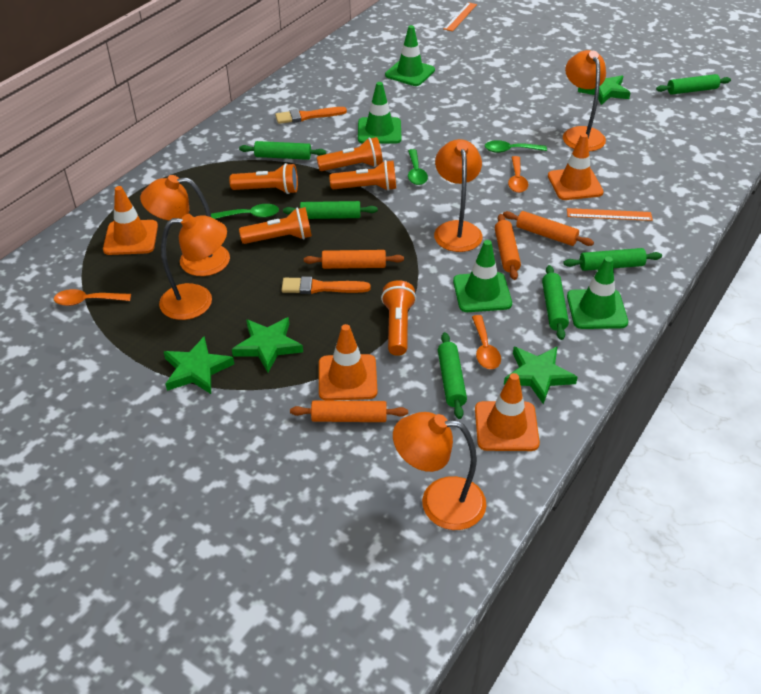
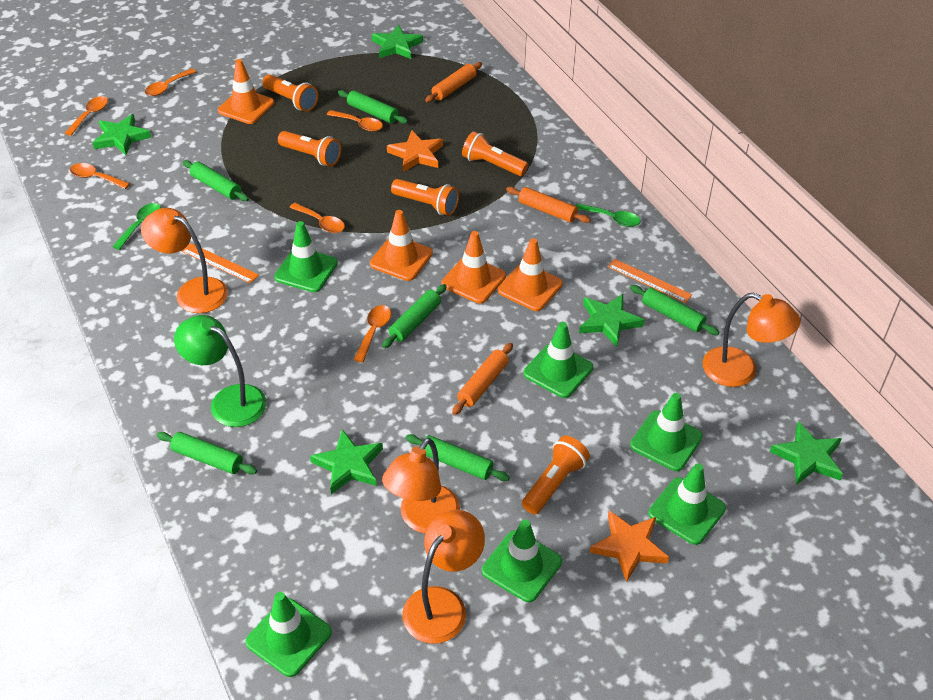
green lamp: 0 -> 1
green spoon: 3 -> 2
green star: 4 -> 5
green traffic cone: 4 -> 6
orange brush: 2 -> 0
orange lamp: 5 -> 4
orange rolling pin: 4 -> 3
orange spoon: 3 -> 6
orange star: 0 -> 2

